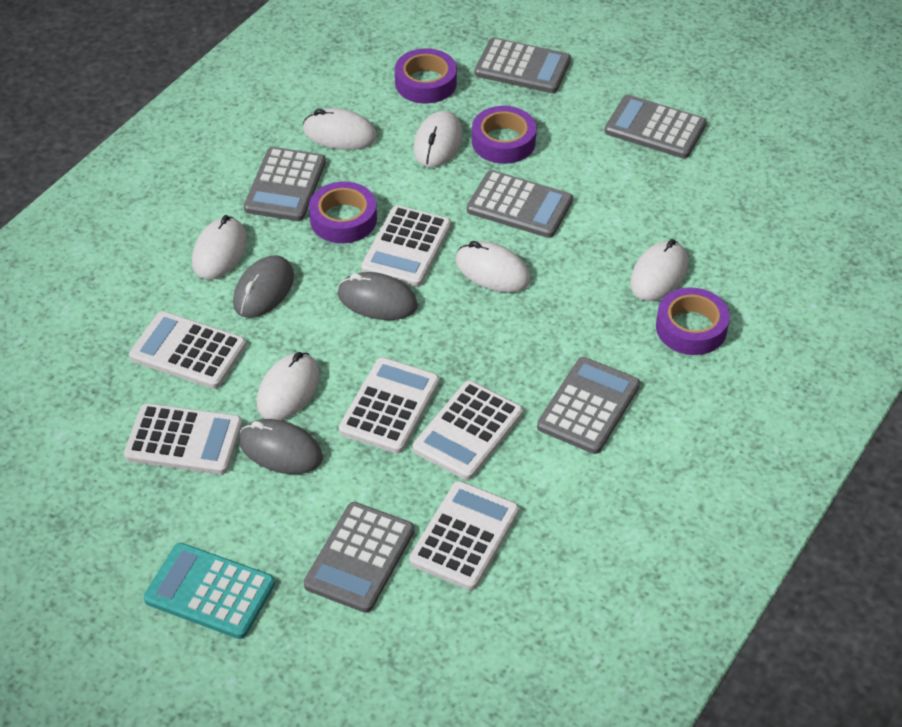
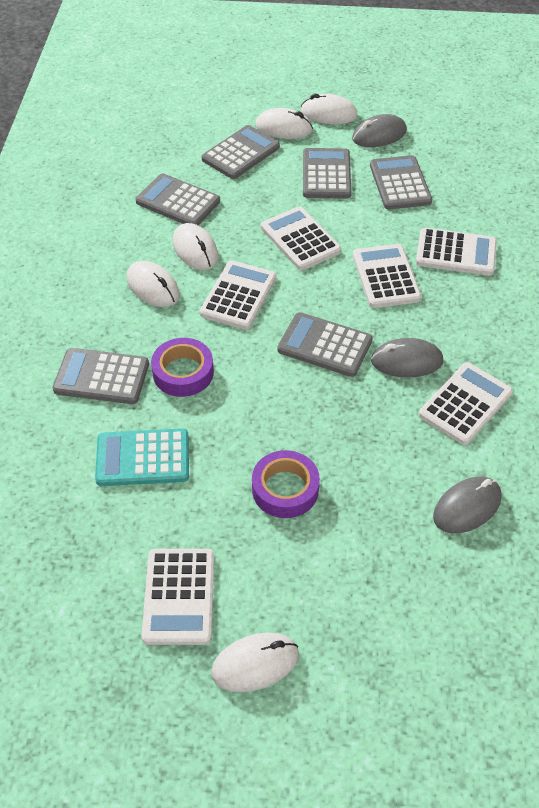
purple tape: 4 -> 2
white mouse: 6 -> 5

